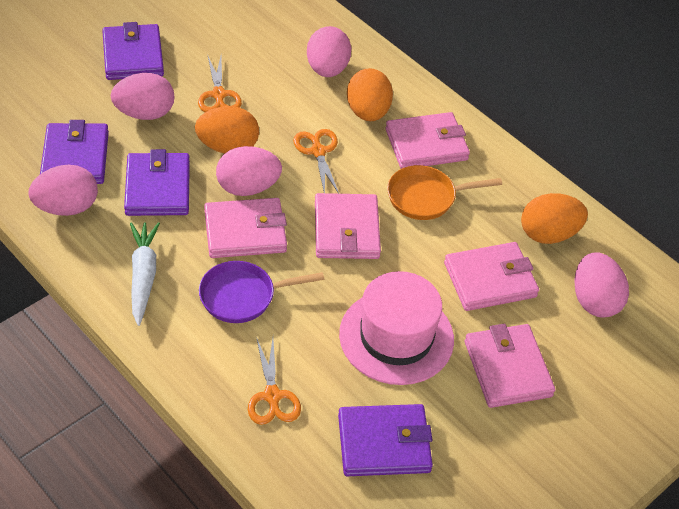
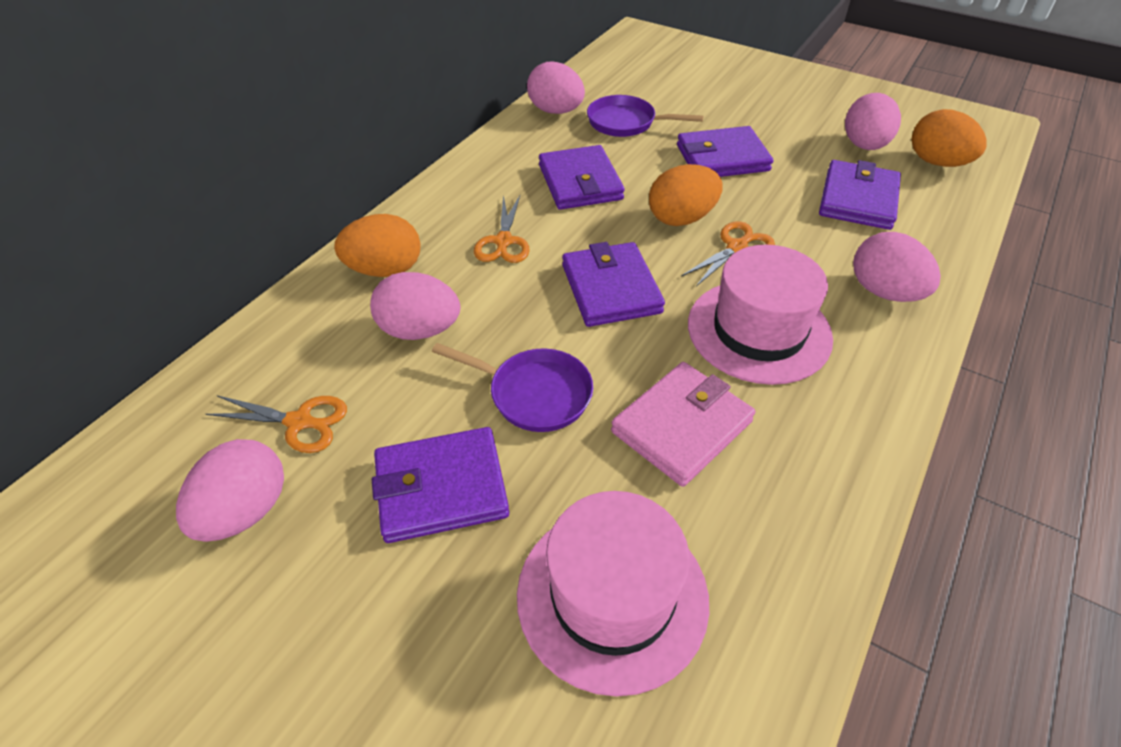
orange pan: 1 -> 0
pink hat: 1 -> 2
pink wallet: 5 -> 1
purple pan: 1 -> 2
purple wallet: 4 -> 5
white carrot: 1 -> 0

